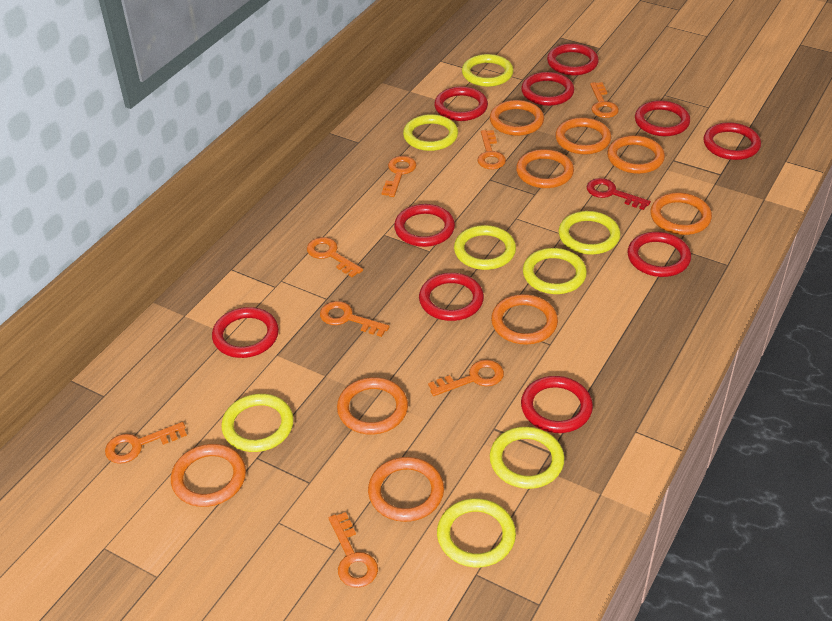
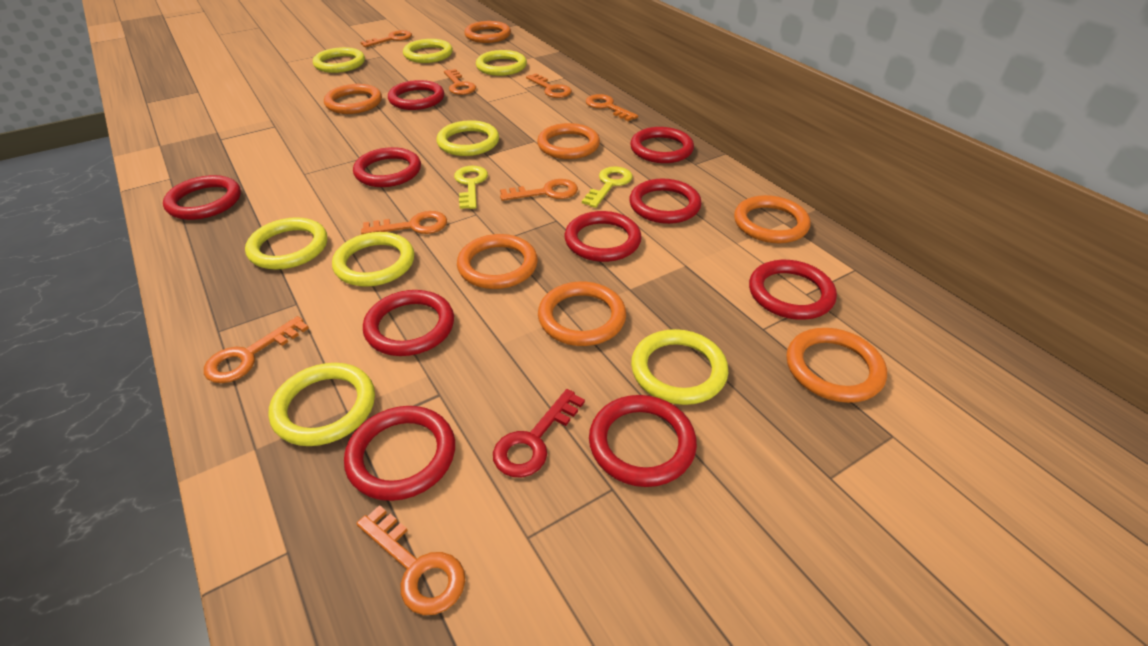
orange ring: 9 -> 7
yellow key: 0 -> 2

